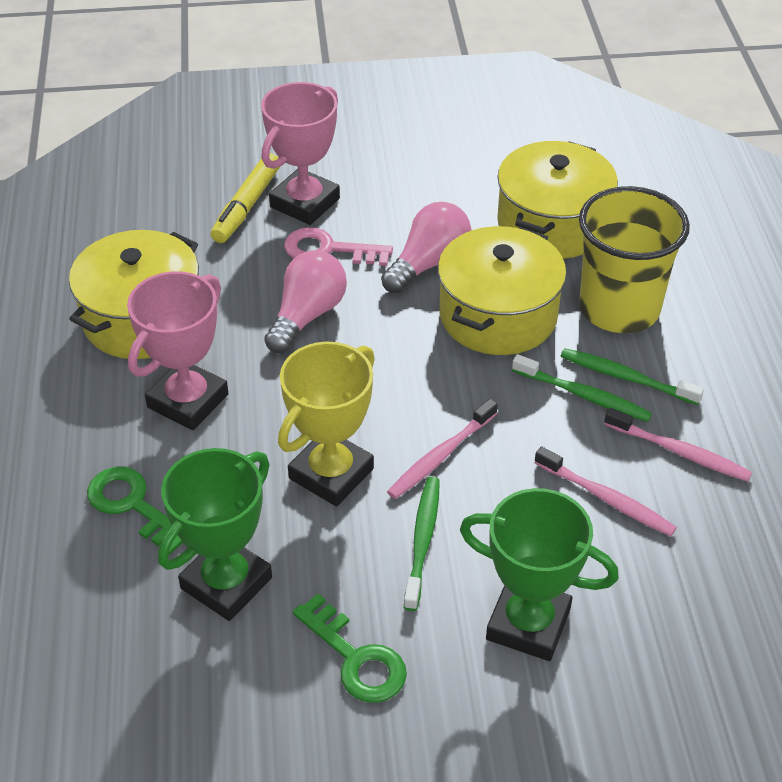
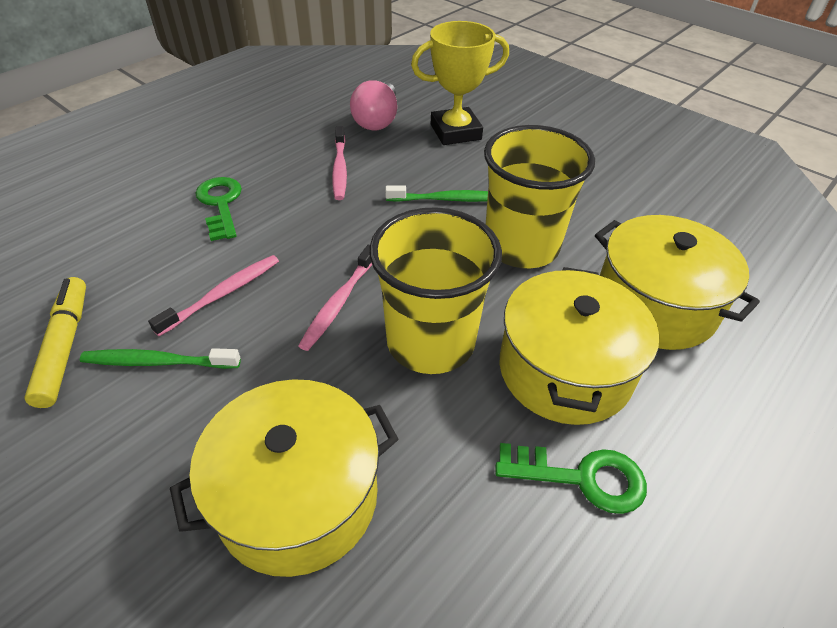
green toothbrush: 3 -> 2
green trophy: 2 -> 0
pink key: 1 -> 0
pink light bulb: 2 -> 1
pink trophy: 2 -> 0
yellow cup: 1 -> 2

